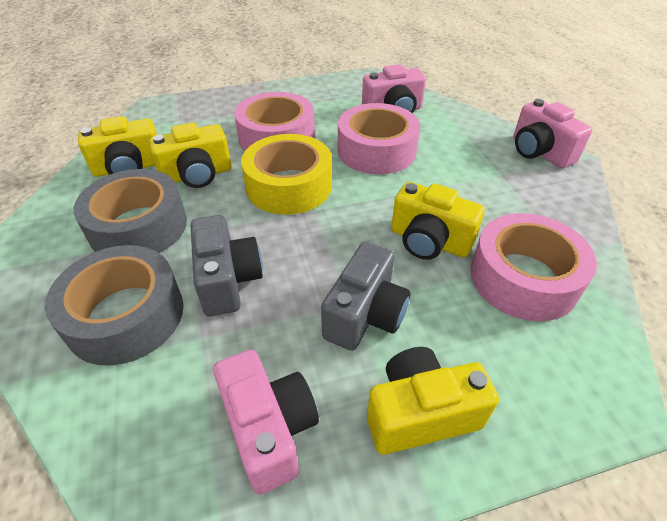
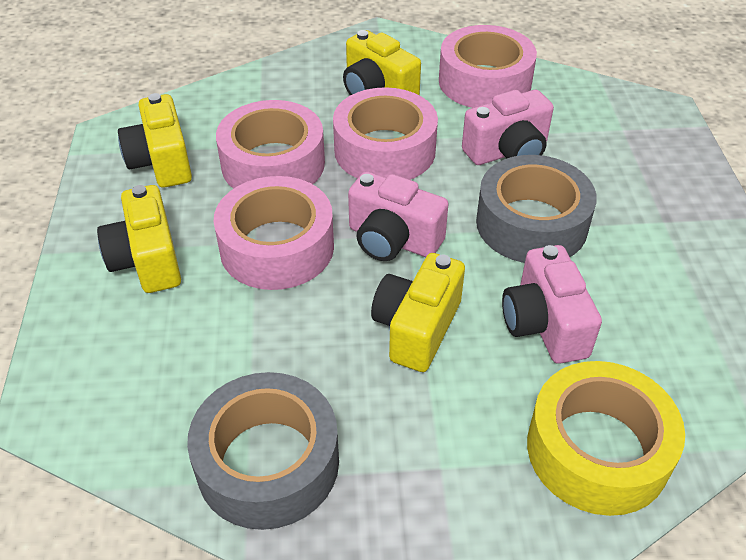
grey camera: 2 -> 0
pink tape: 3 -> 4

